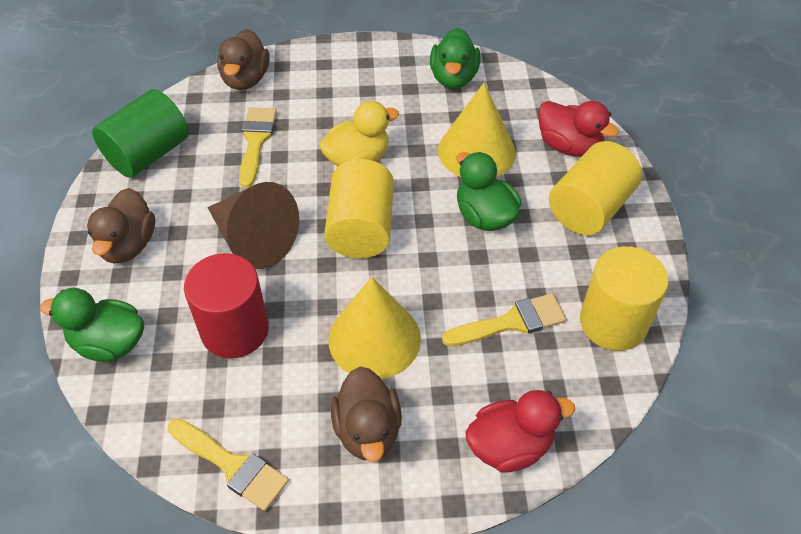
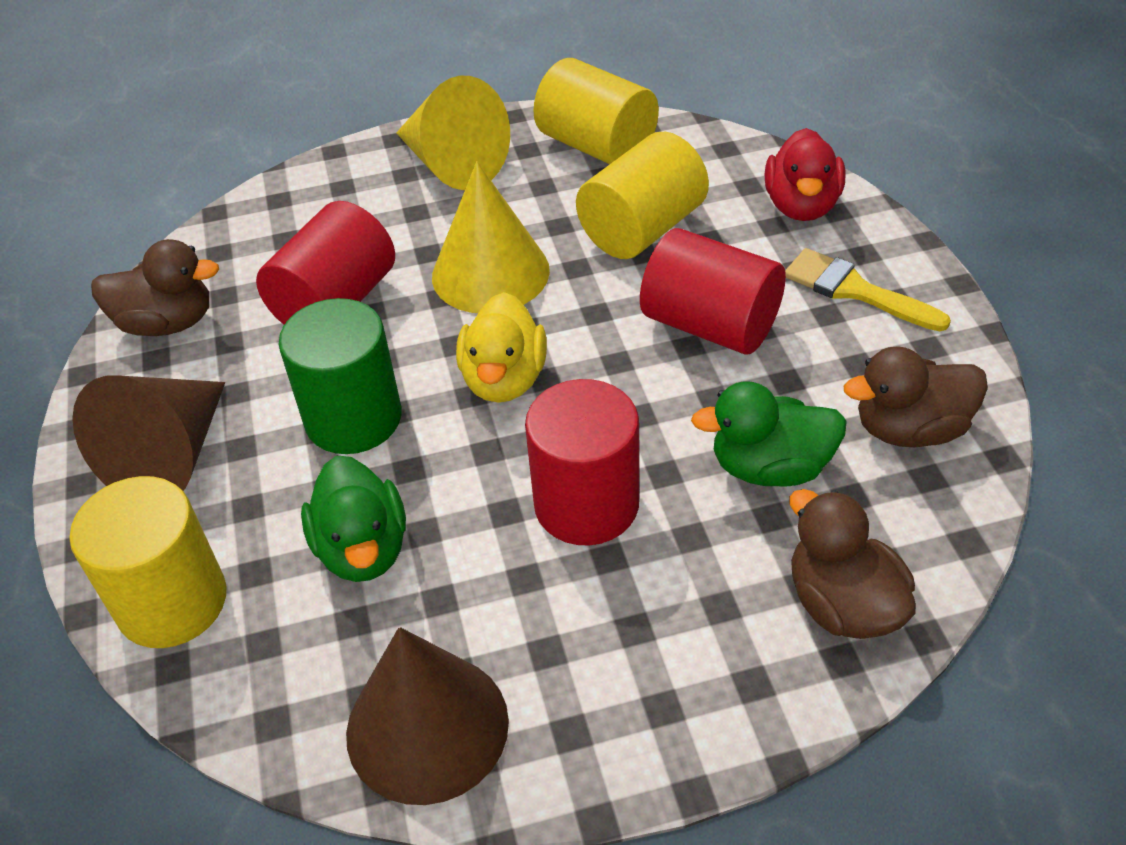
brown cone: 1 -> 2
green duck: 3 -> 2
red cylinder: 1 -> 3
red duck: 2 -> 1
yellow brush: 3 -> 1

